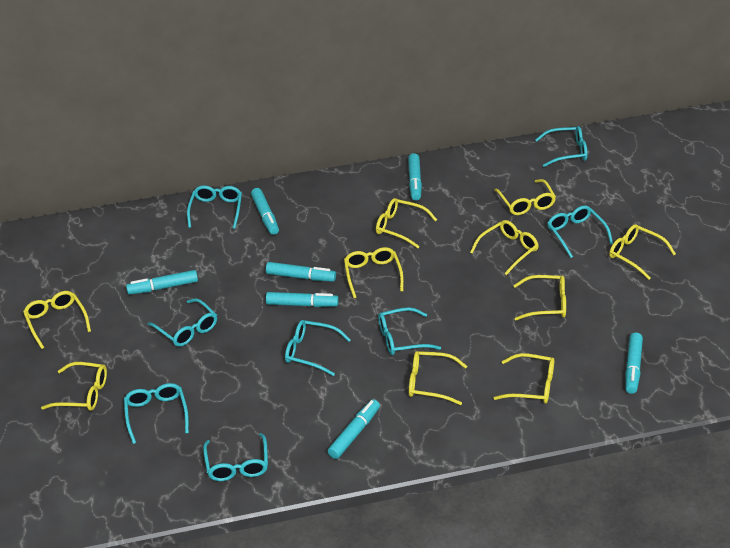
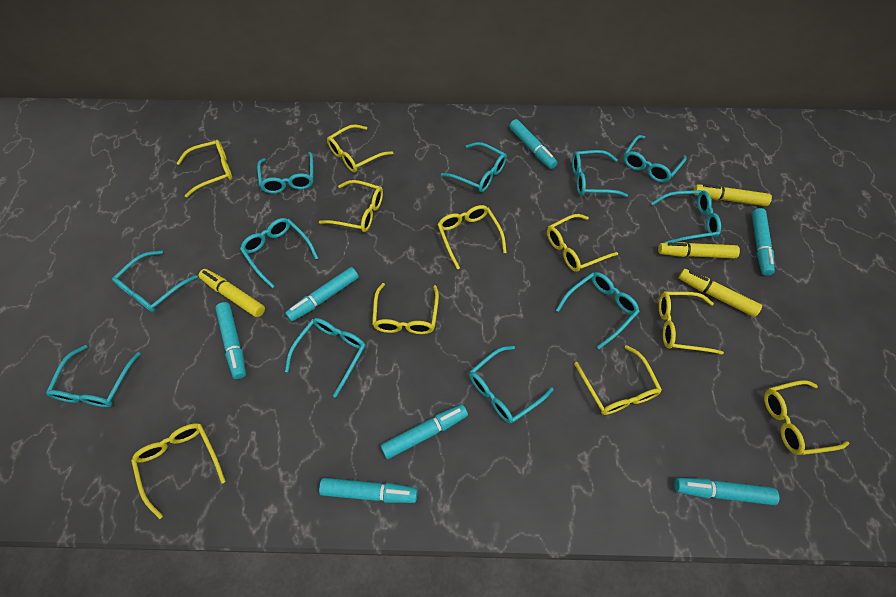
turquoise glasses: 8 -> 11
yellow marker: 0 -> 4

